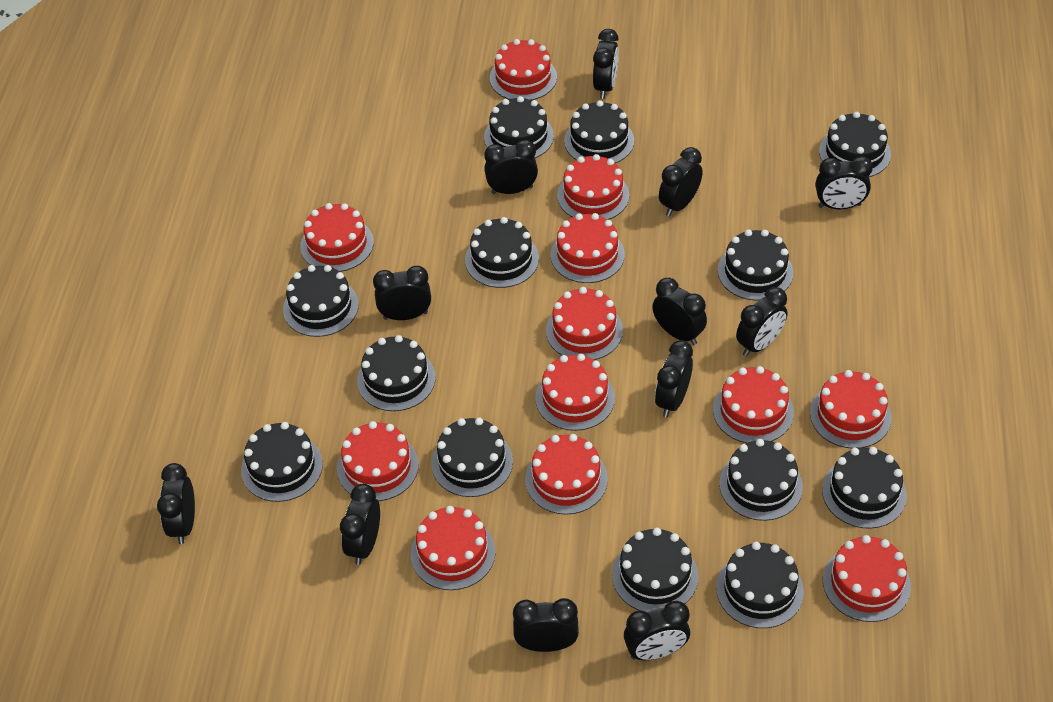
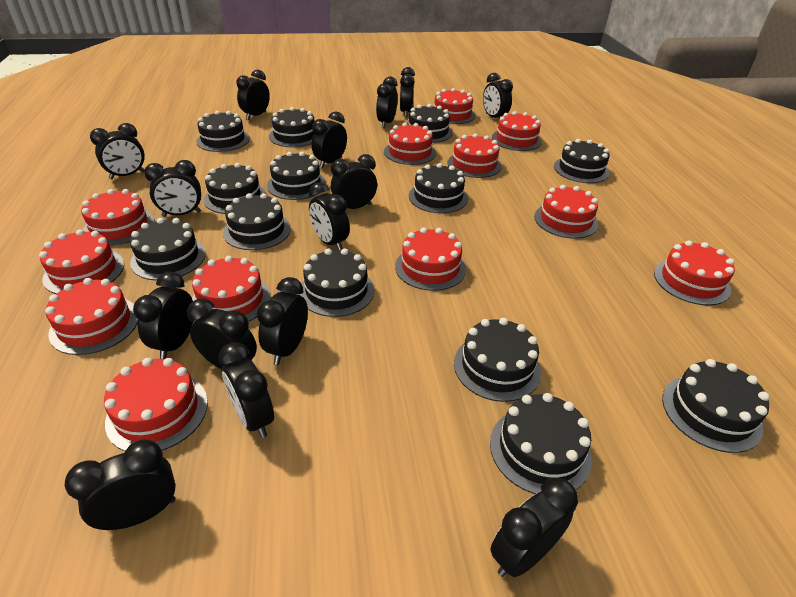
black clock: 12 -> 15

